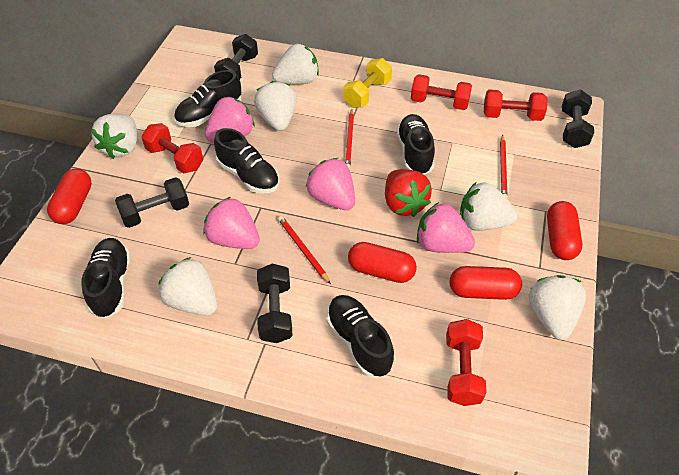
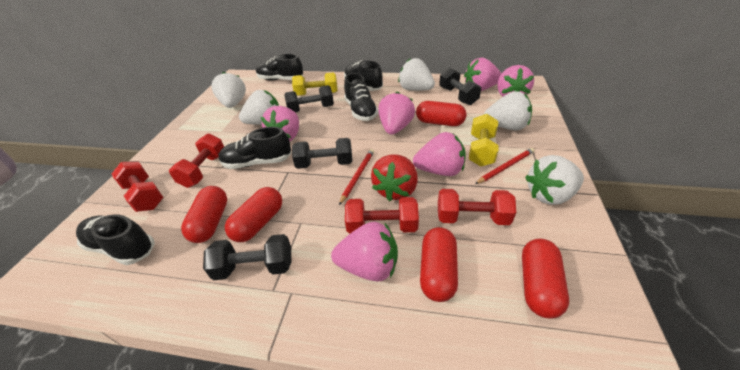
pink strawberry: 4 -> 6
red capsule: 4 -> 5
red pencil: 3 -> 2
white strawberry: 6 -> 5
yellow dumbbell: 1 -> 2

